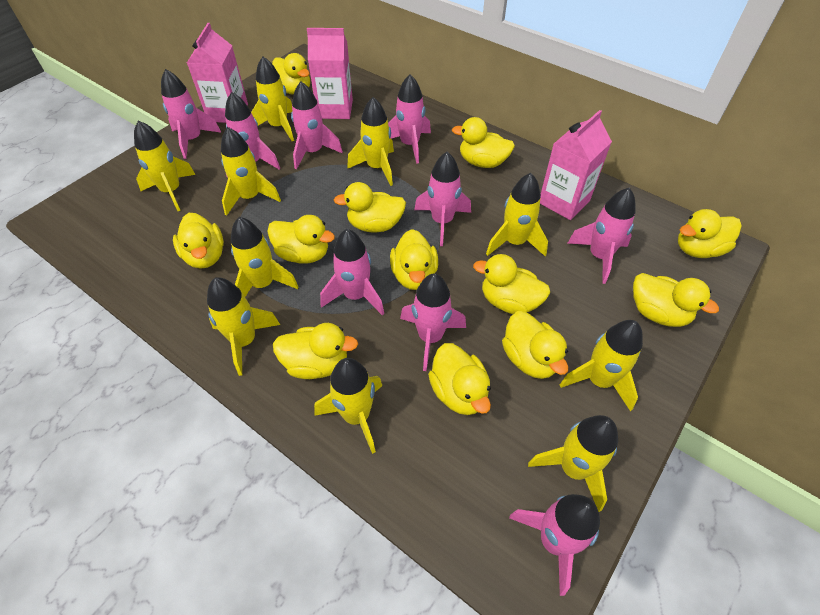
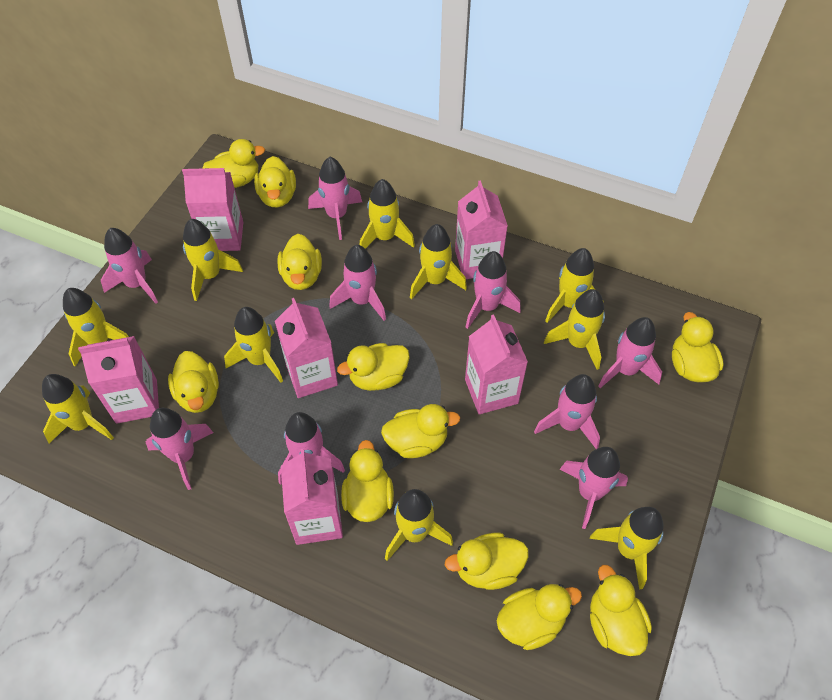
pink carton: 3 -> 6
yellow duck: 12 -> 11

